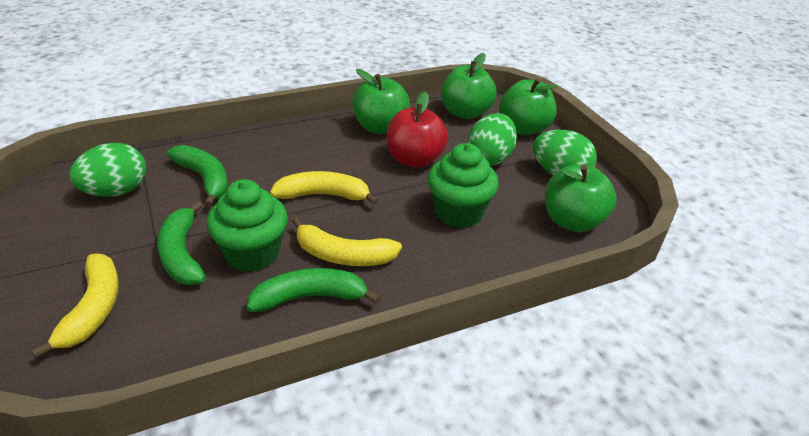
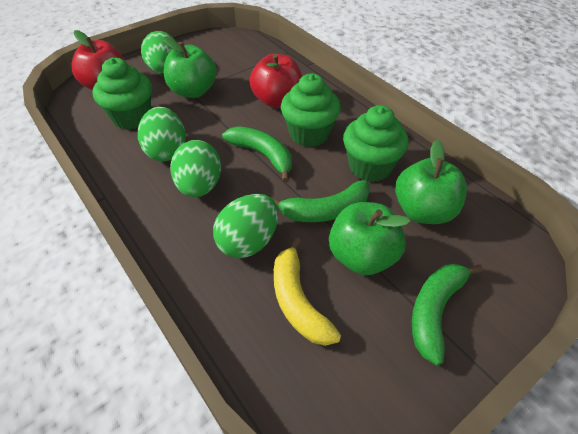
green apple: 4 -> 3
green cupcake: 2 -> 3
green egg: 3 -> 4
red apple: 1 -> 2
yellow banana: 3 -> 1

